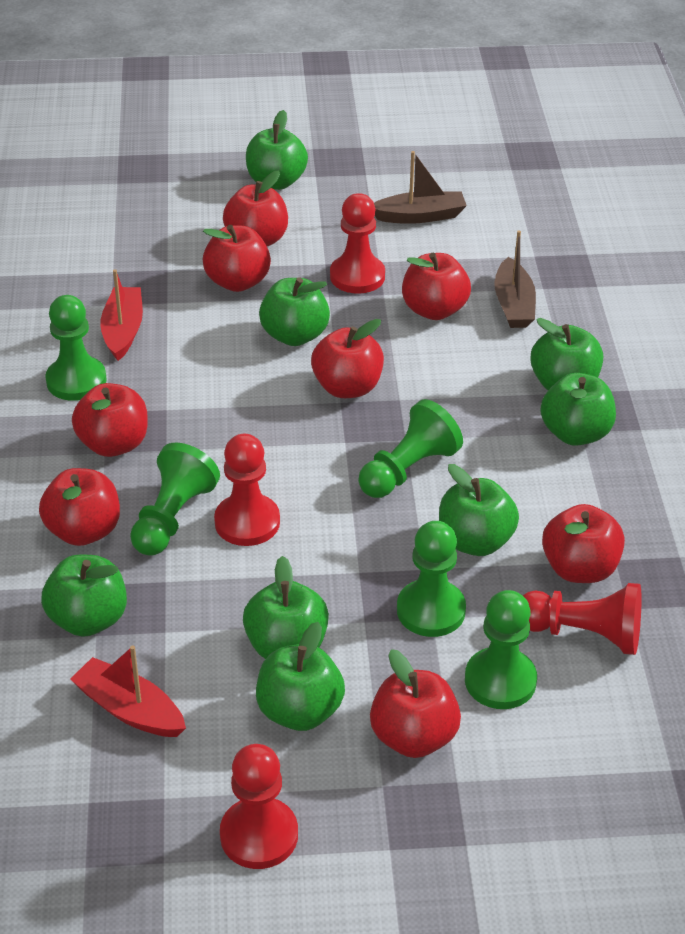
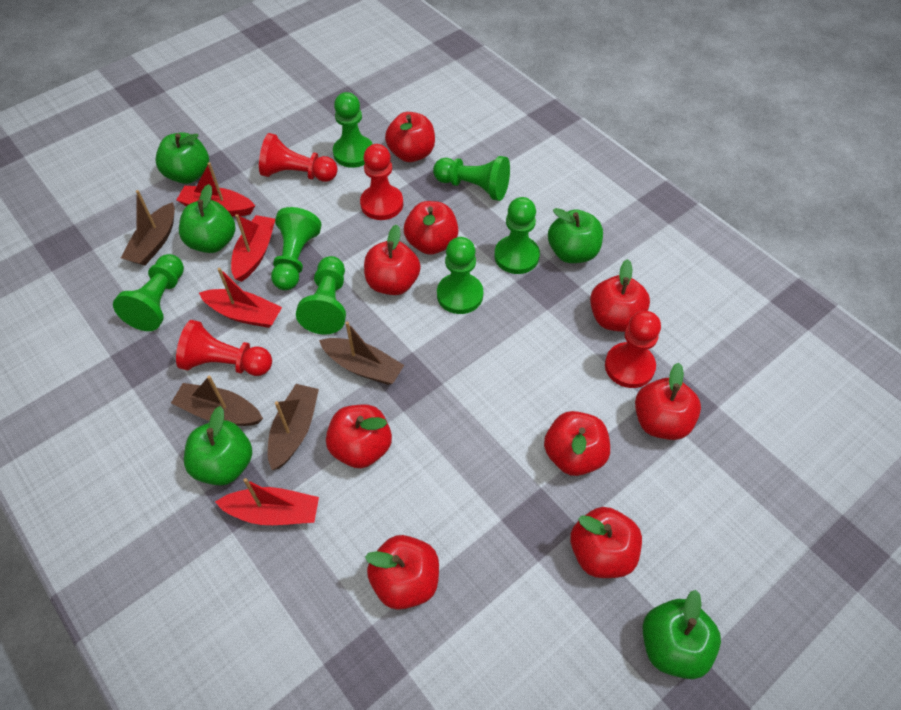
brown boat: 2 -> 4
green apple: 8 -> 5
green pawn: 5 -> 7
red apple: 8 -> 9
red boat: 2 -> 4

